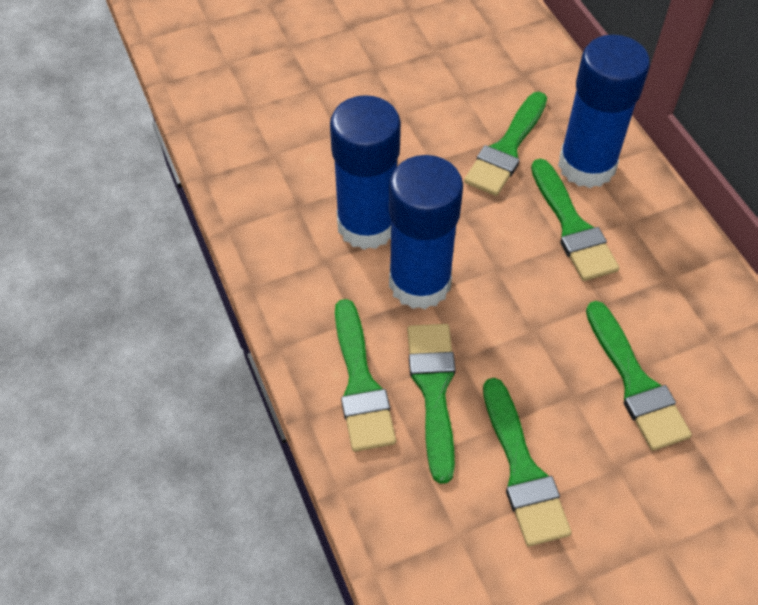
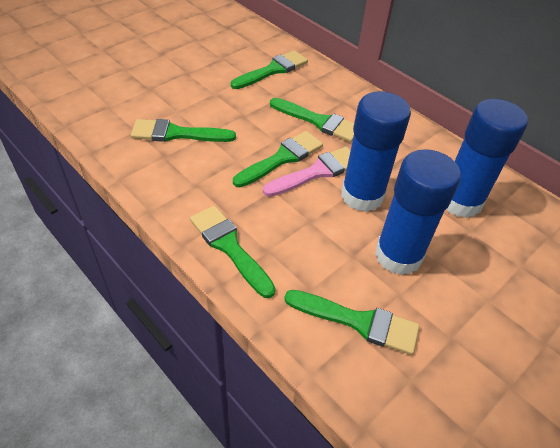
pink brush: 0 -> 1

